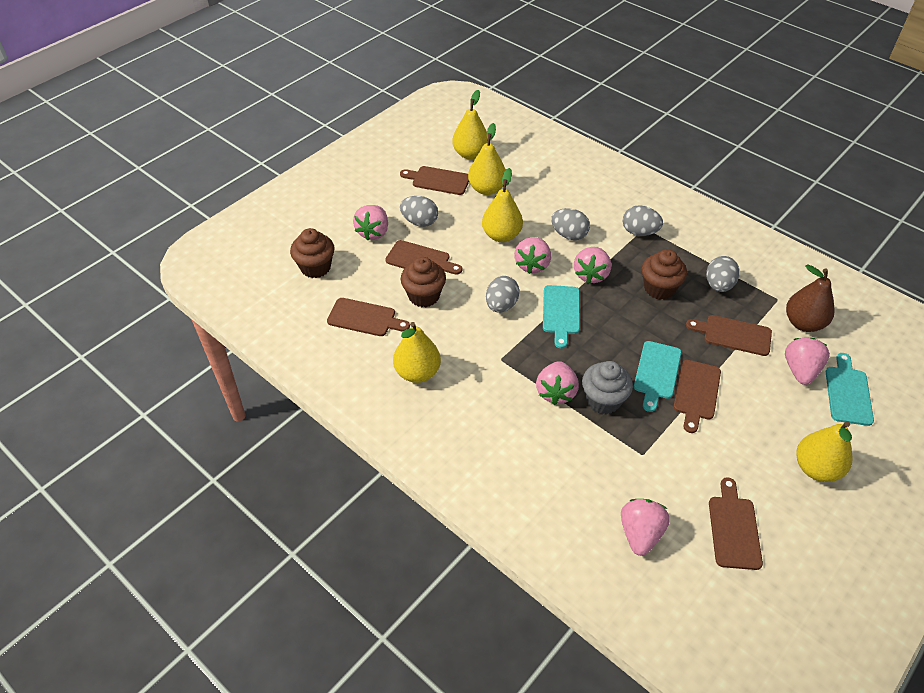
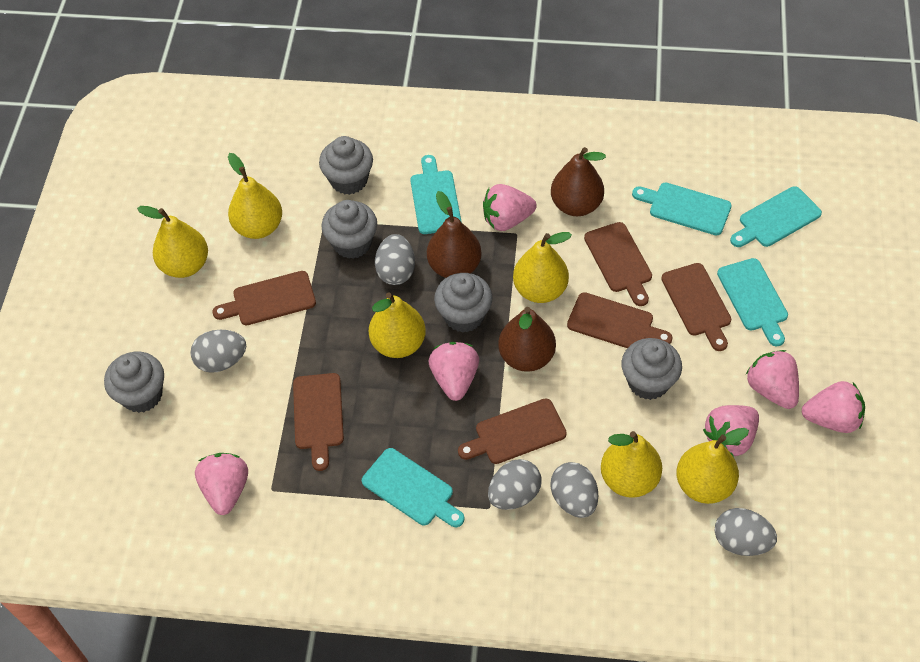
brown cupcake: 3 -> 0
brown pear: 1 -> 3
grey cupcake: 1 -> 5
turquoise cutting board: 3 -> 5
yellow pear: 5 -> 6

